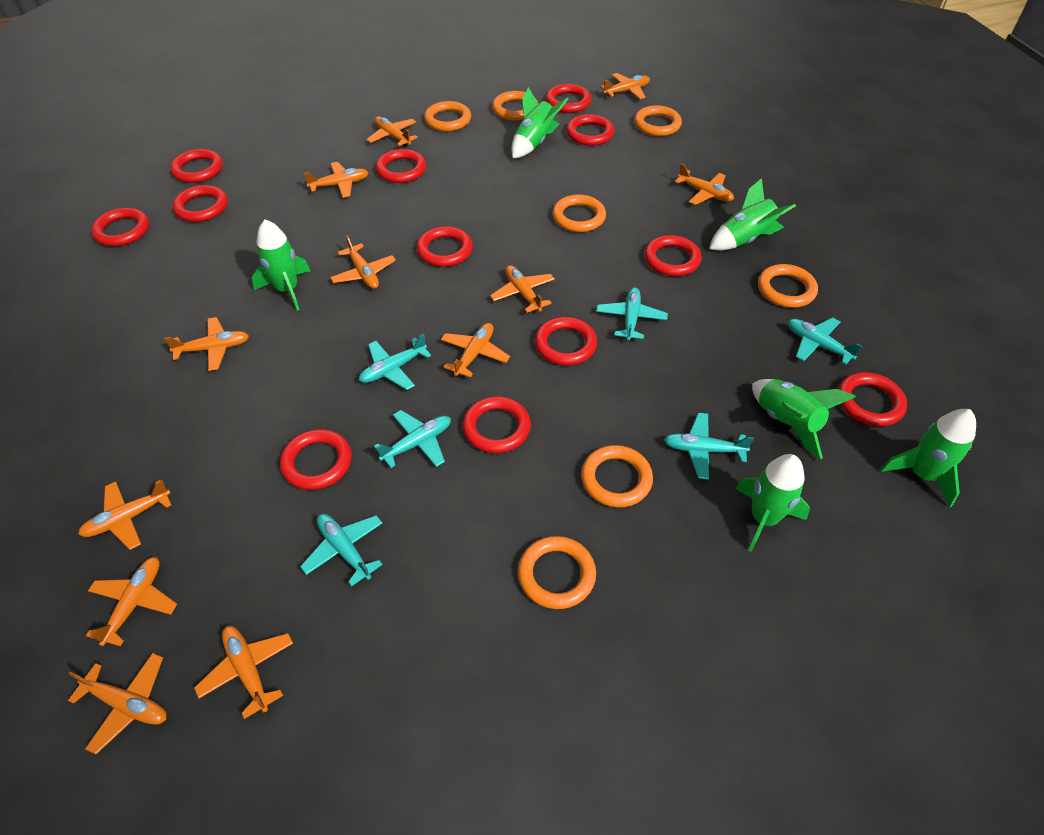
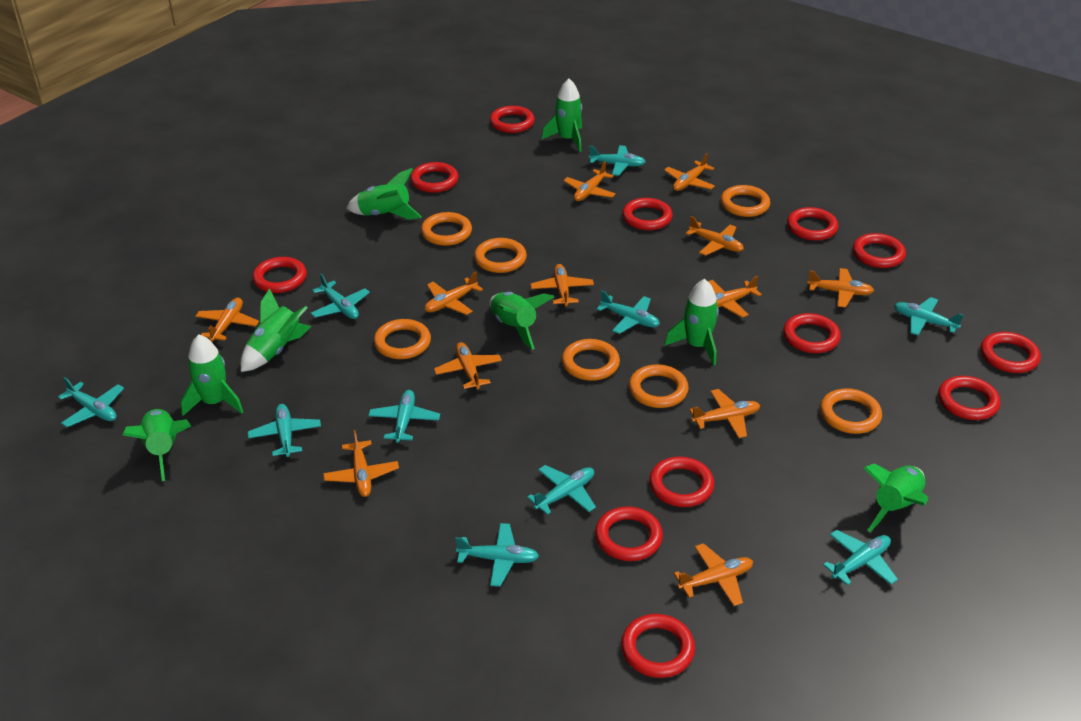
green rocket: 6 -> 8
turquoise plane: 6 -> 10

